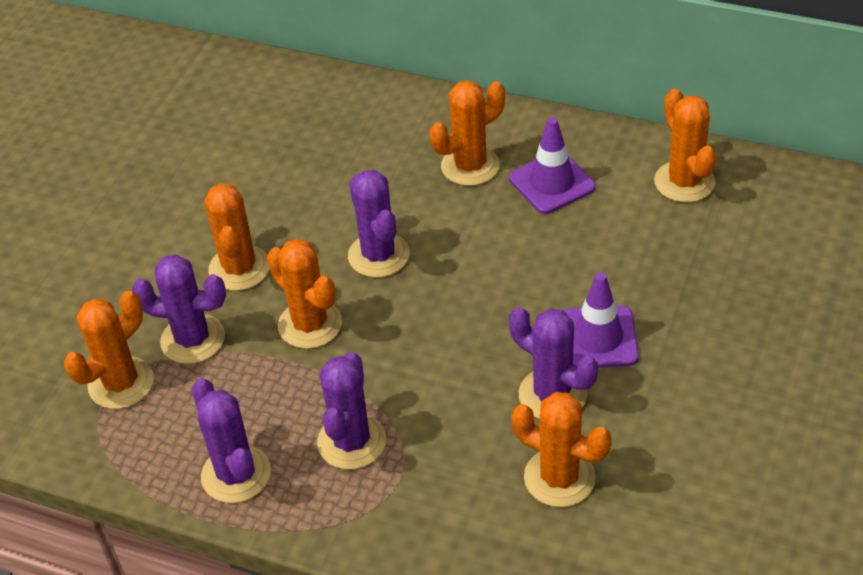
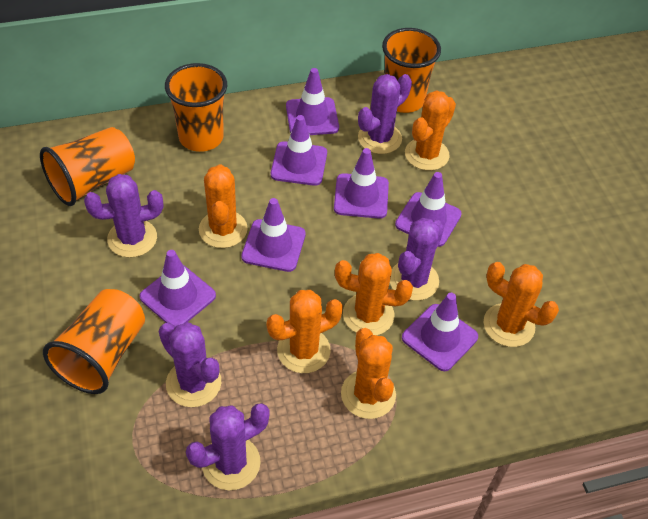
orange cup: 0 -> 4
purple traffic cone: 2 -> 7

